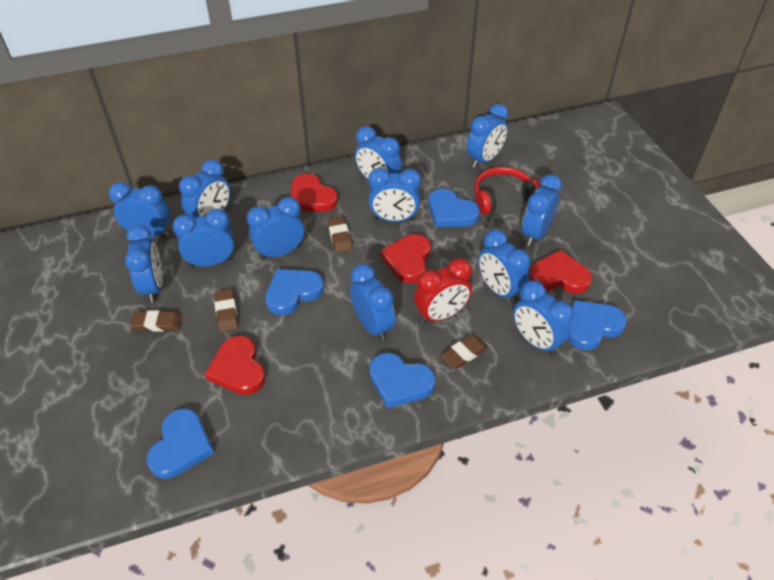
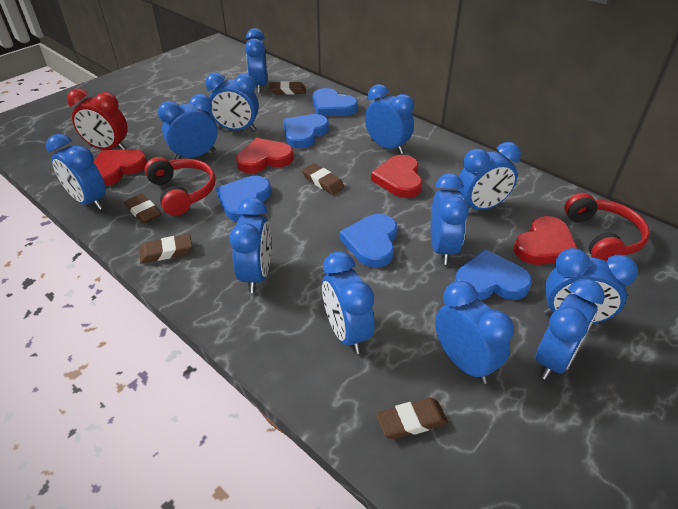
brown eraser: 4 -> 5
red headphones: 1 -> 2

